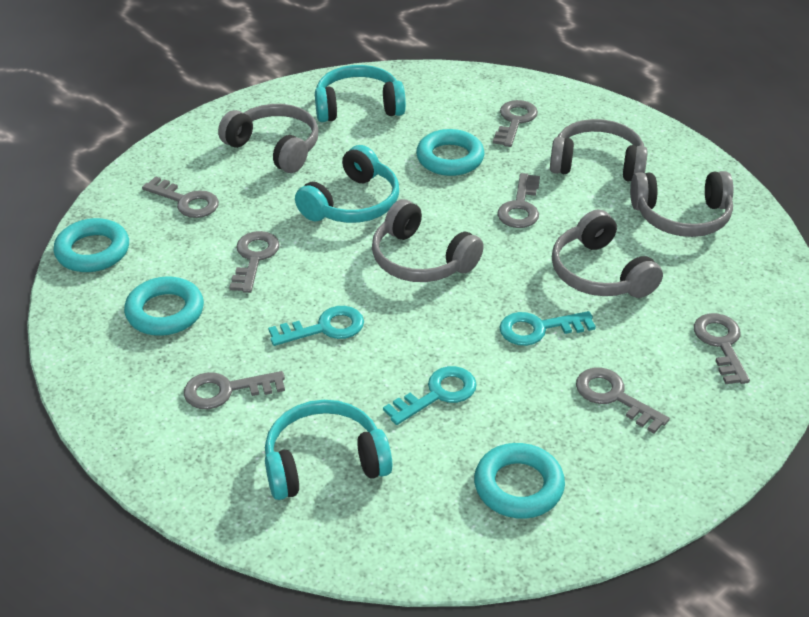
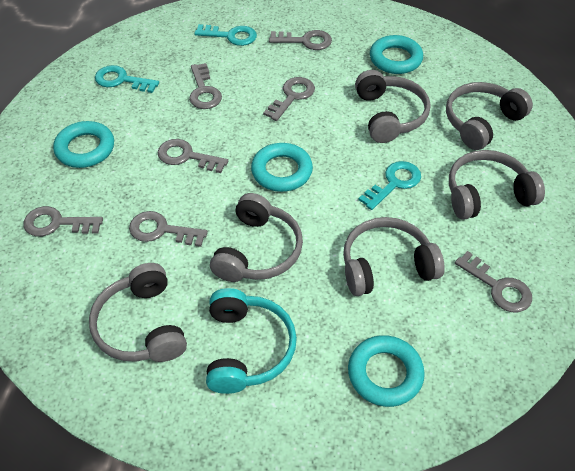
grey headphones: 5 -> 6
turquoise headphones: 3 -> 1

